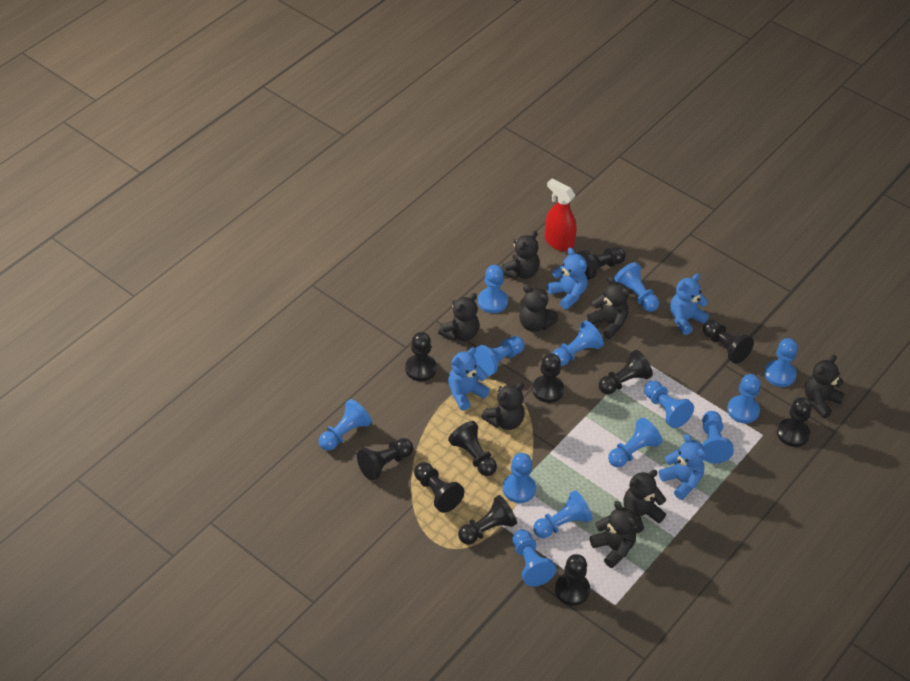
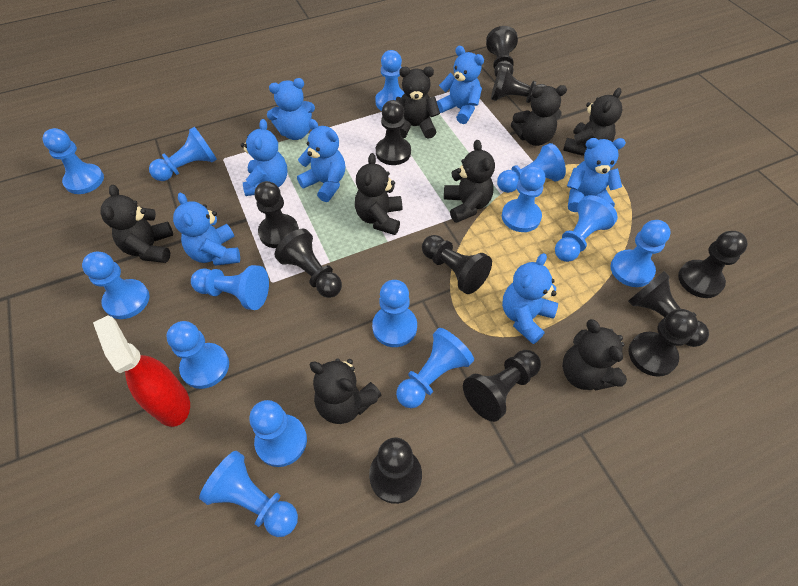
blue pawn: 13 -> 14
blue teddy bear: 4 -> 7

